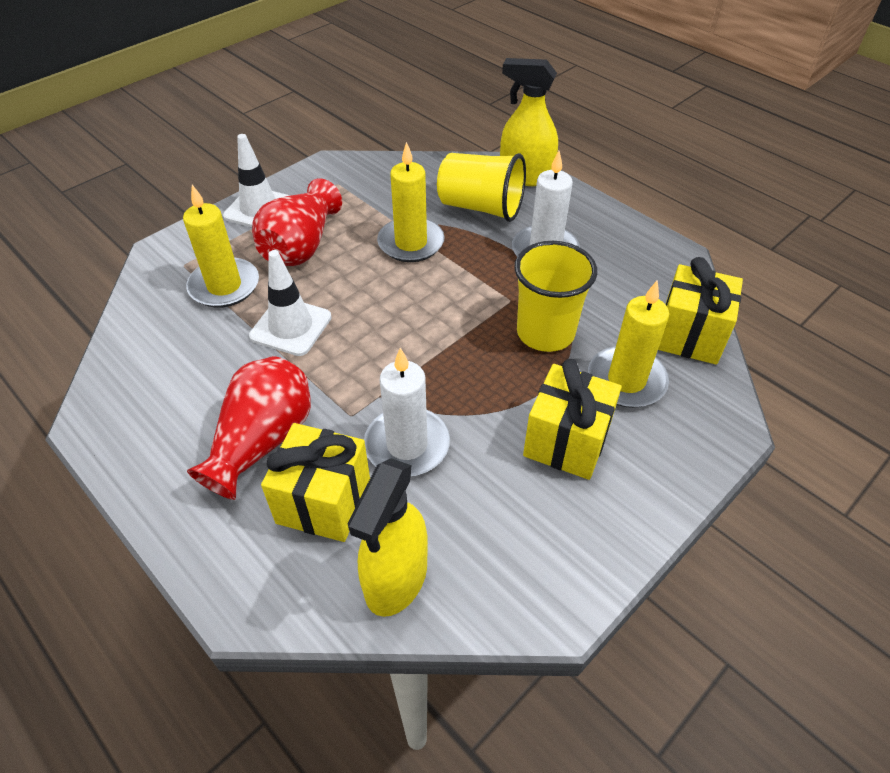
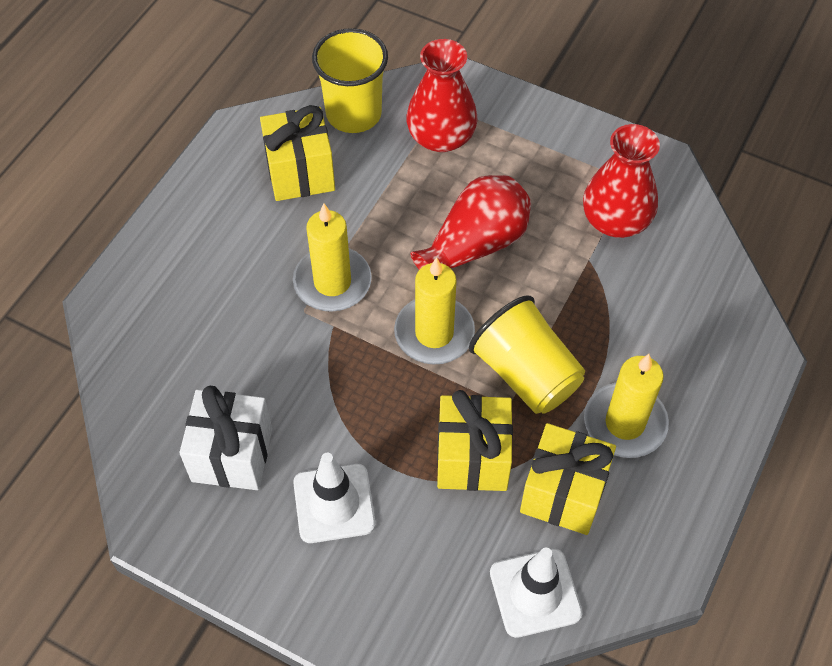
red vase: 2 -> 3
white candle: 2 -> 0
white gift: 0 -> 1
yellow spray bottle: 2 -> 0

